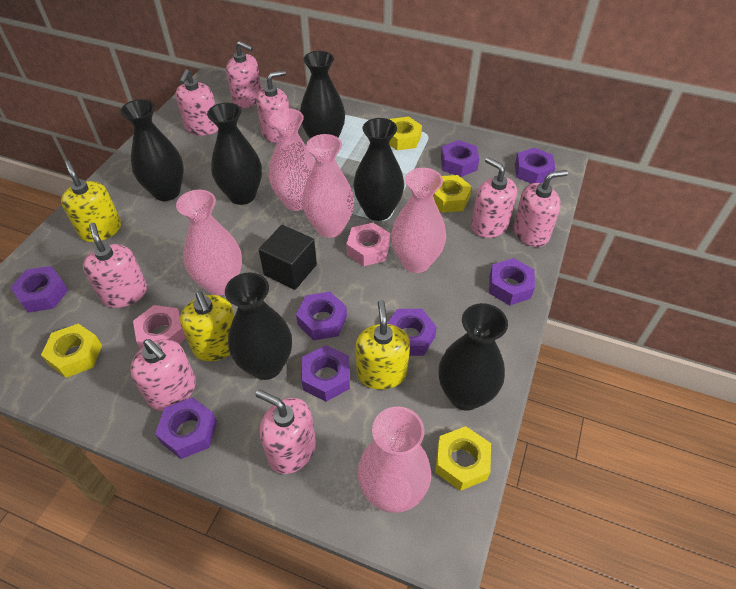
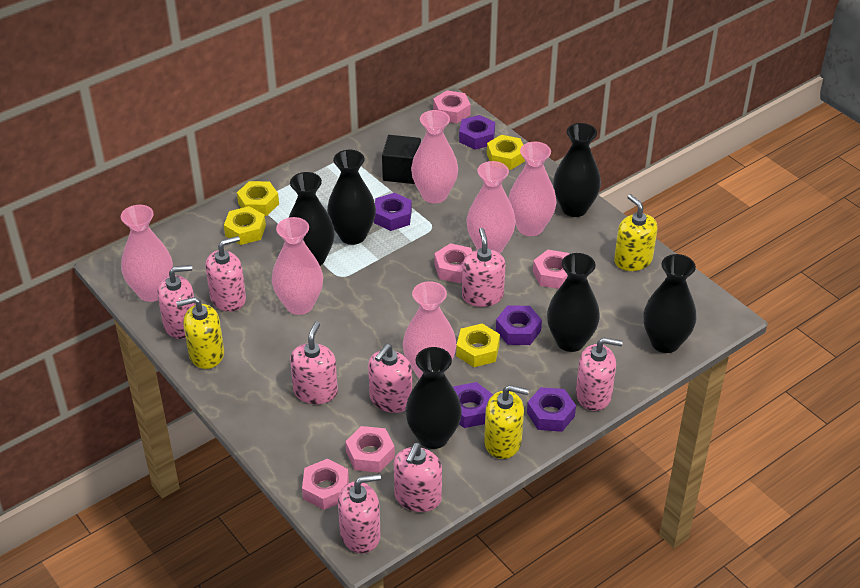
pink nut: 2 -> 5
pink vase: 5 -> 6
purple nut: 8 -> 5

